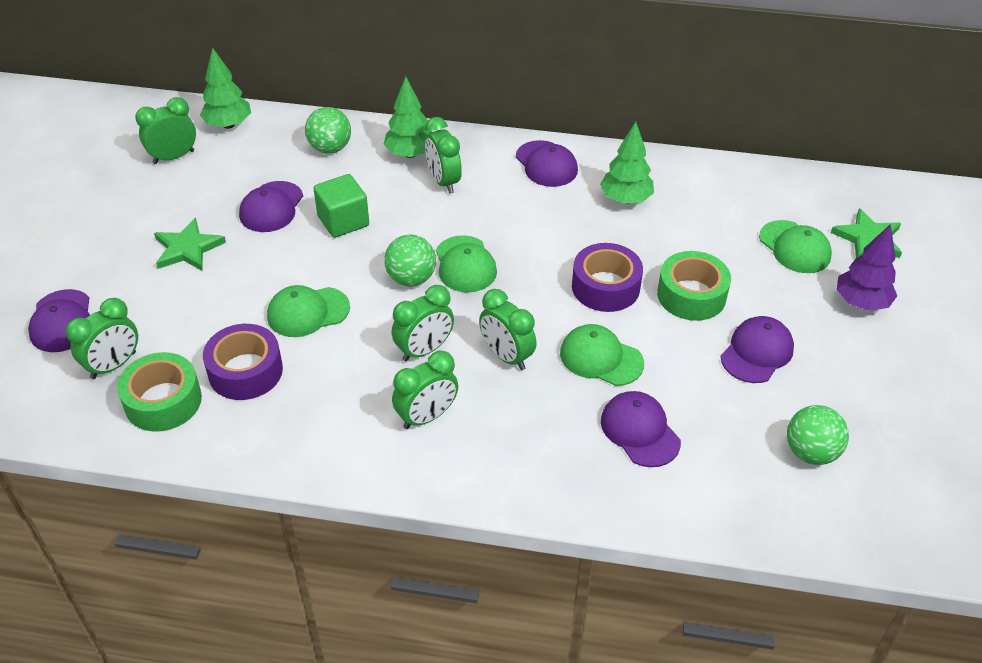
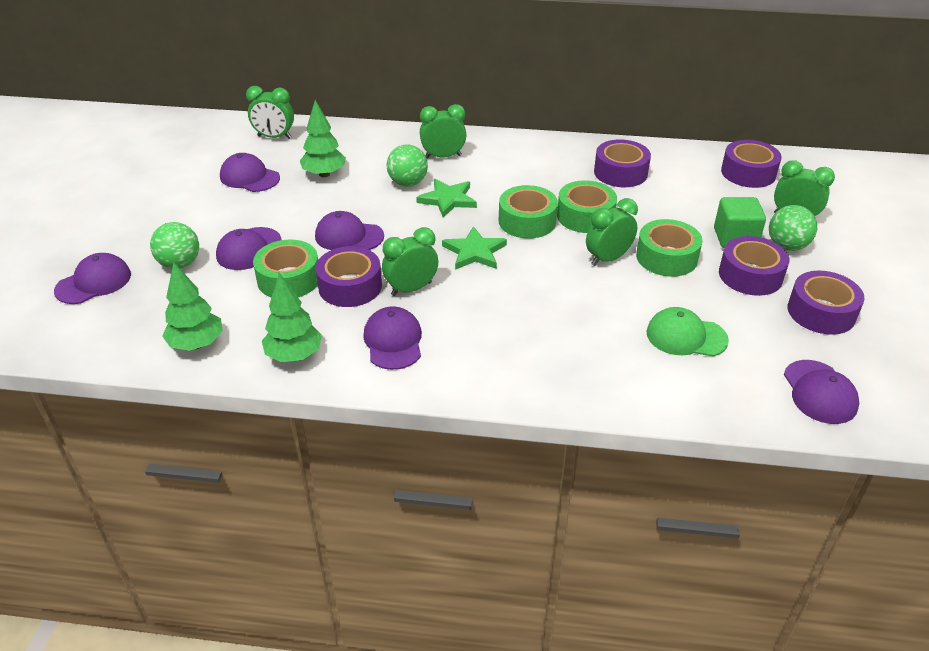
green cap: 4 -> 1
green clock: 6 -> 5
green tape: 2 -> 4
purple cap: 5 -> 6
purple tape: 2 -> 5
purple tree: 1 -> 0

